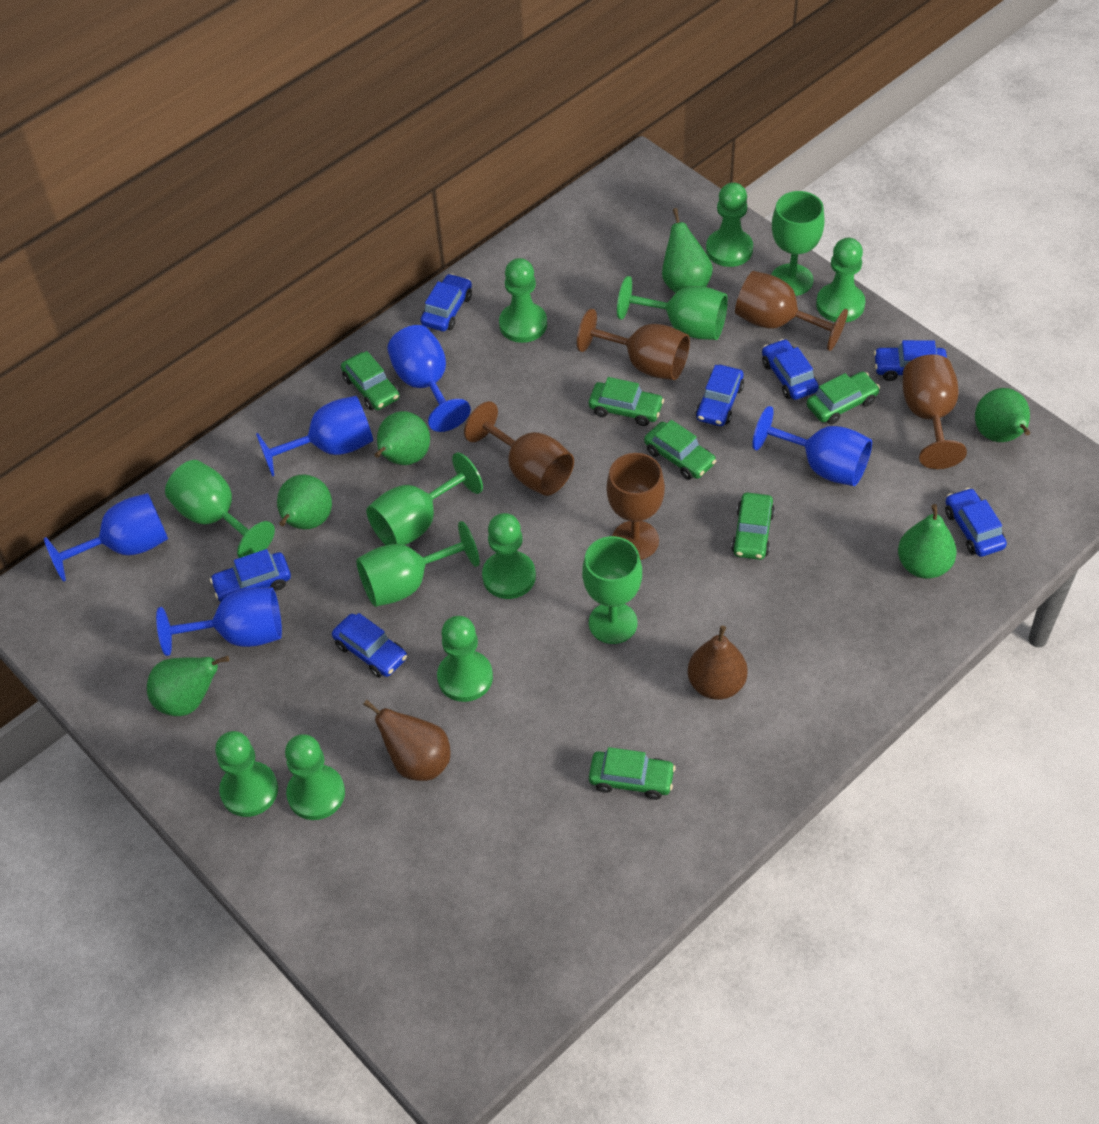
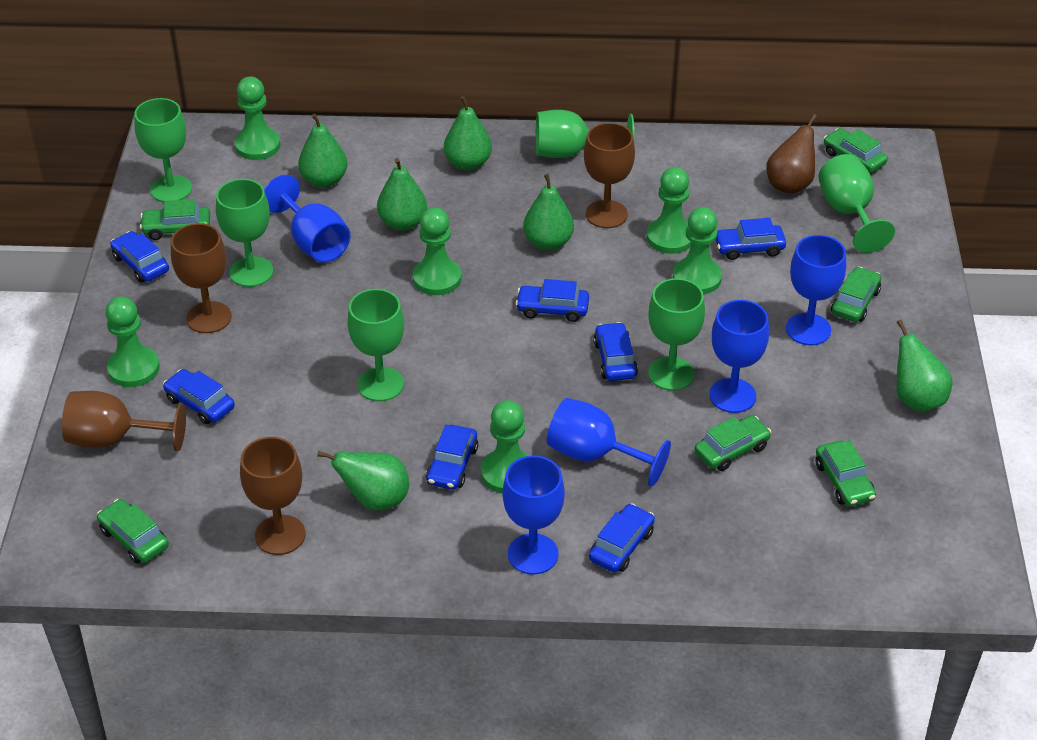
brown goblet: 5 -> 4
brown pear: 2 -> 1
green pawn: 7 -> 6

